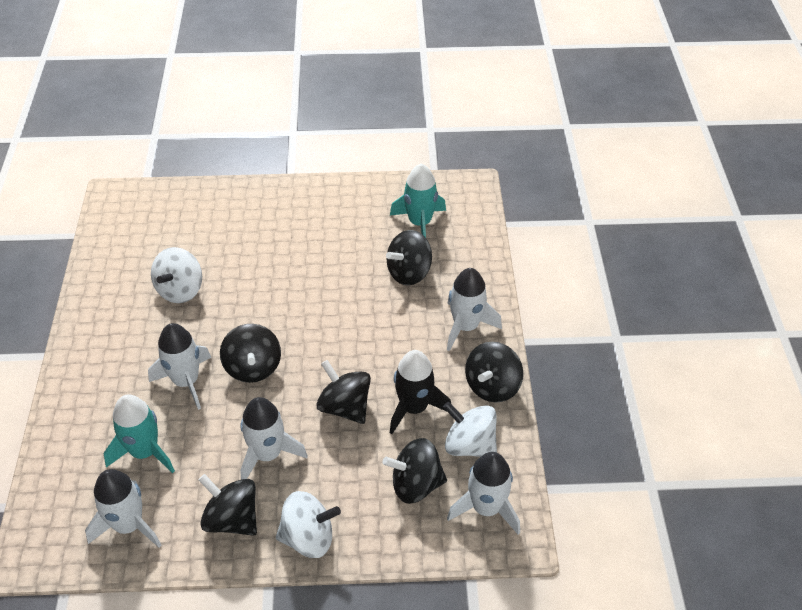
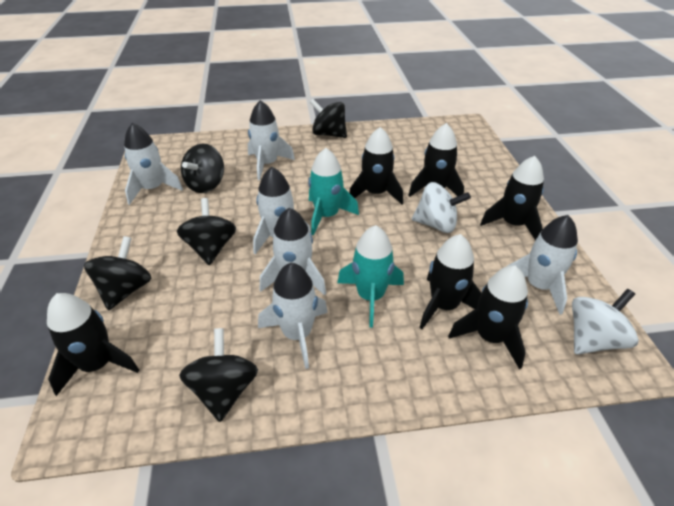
black rocket: 1 -> 6
black spinning top: 6 -> 5
white rocket: 5 -> 6
white spinning top: 3 -> 2

